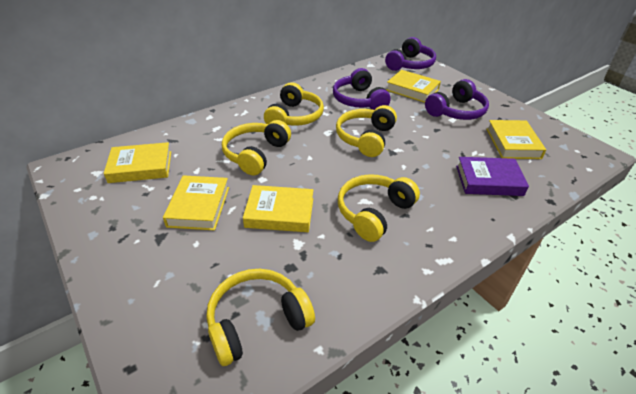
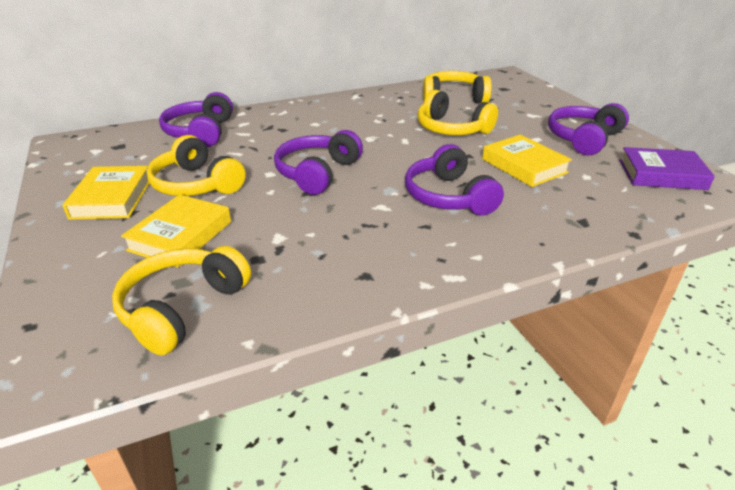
purple headphones: 3 -> 4
yellow book: 5 -> 3
yellow headphones: 5 -> 4

